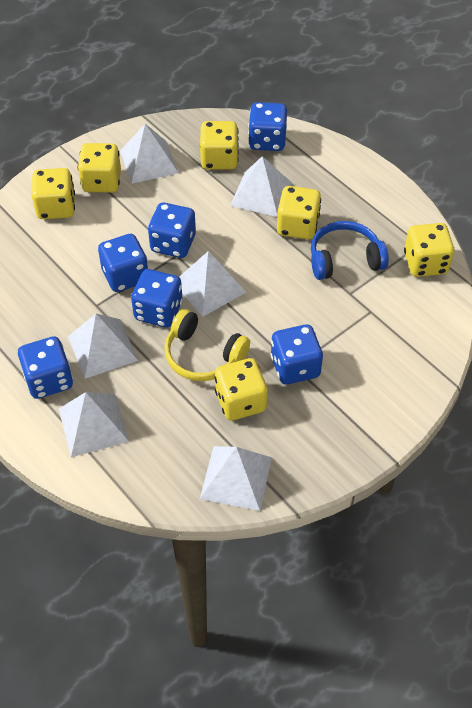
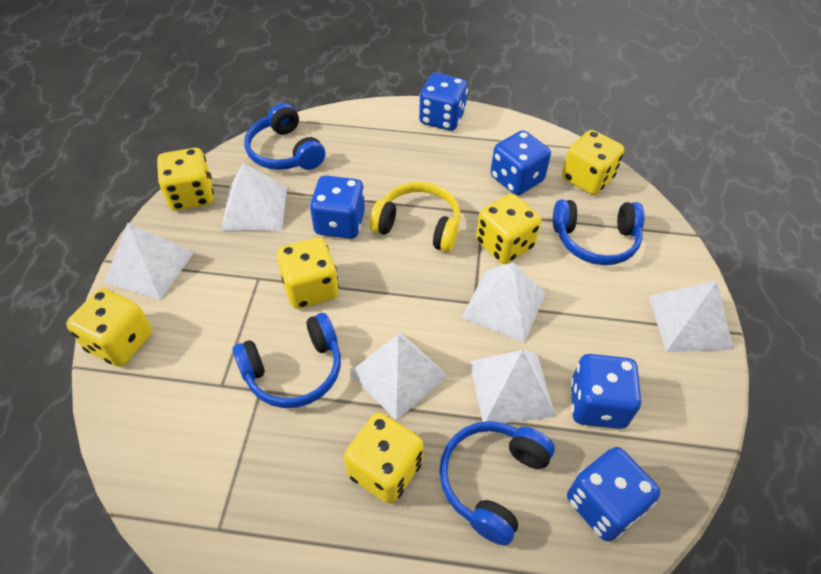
blue dice: 6 -> 5
blue headphones: 1 -> 4

